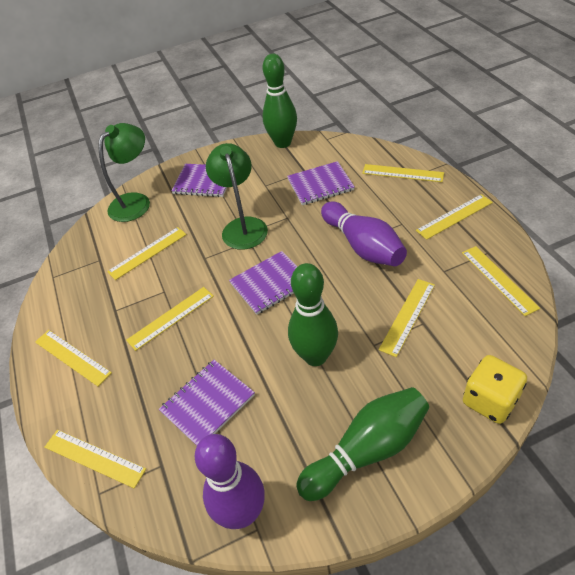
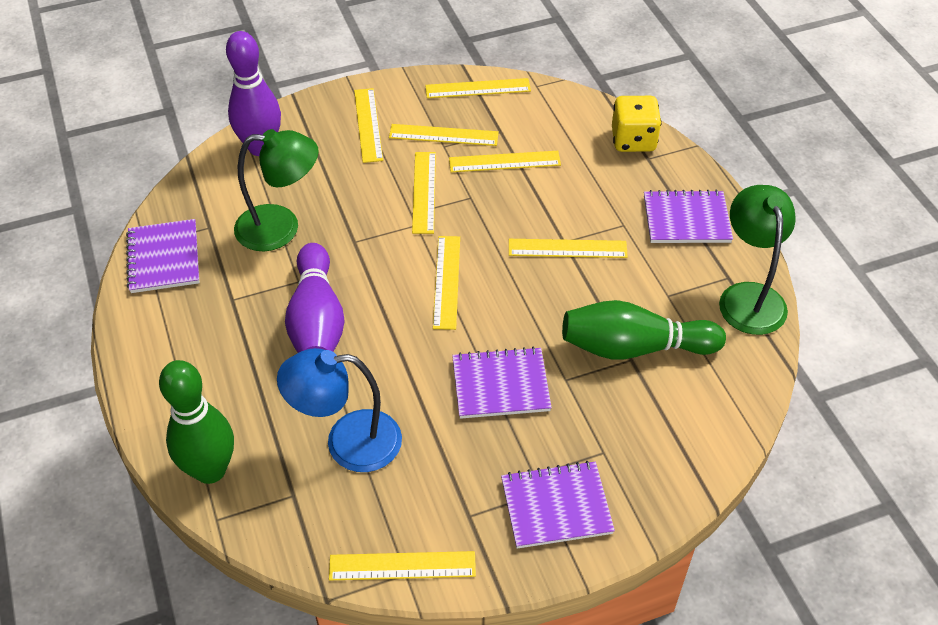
blue lamp: 0 -> 1
green bowling pin: 3 -> 2

